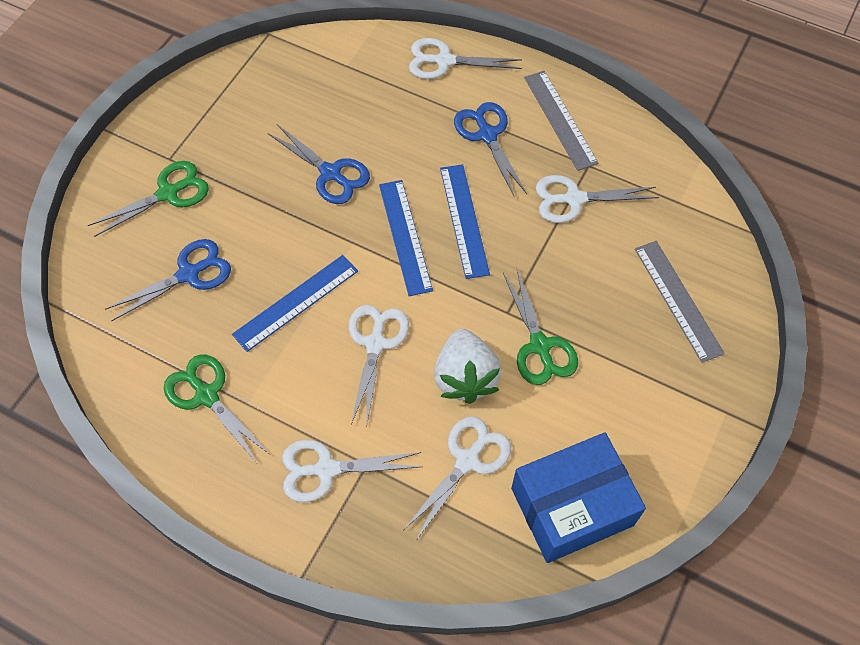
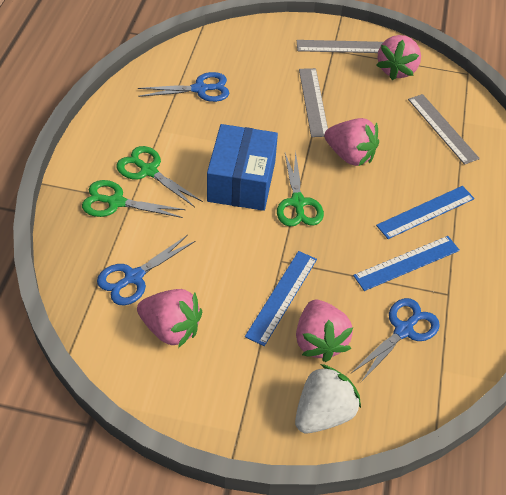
grey ruler: 2 -> 3
pink strawberry: 0 -> 4
white scissors: 5 -> 0

